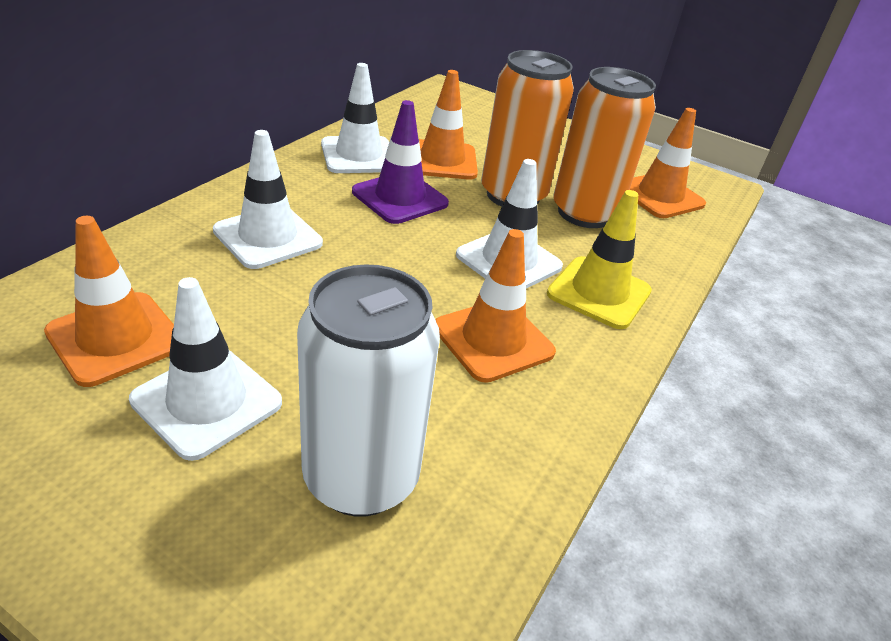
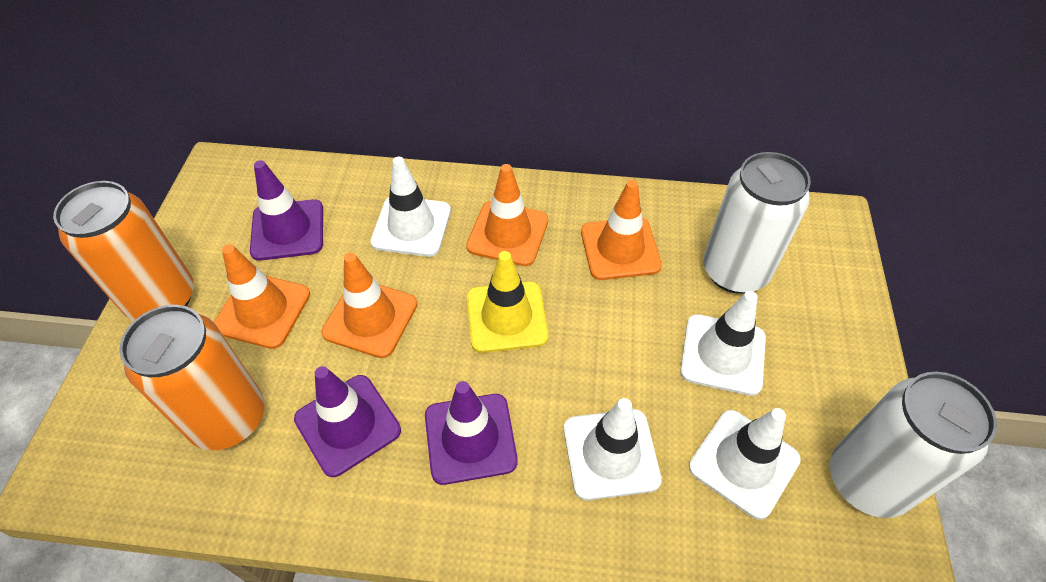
purple traffic cone: 1 -> 3
white can: 1 -> 2

